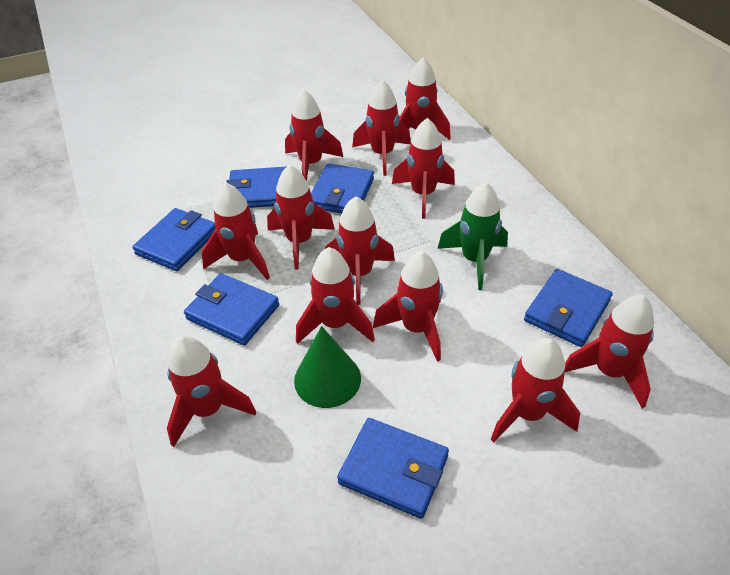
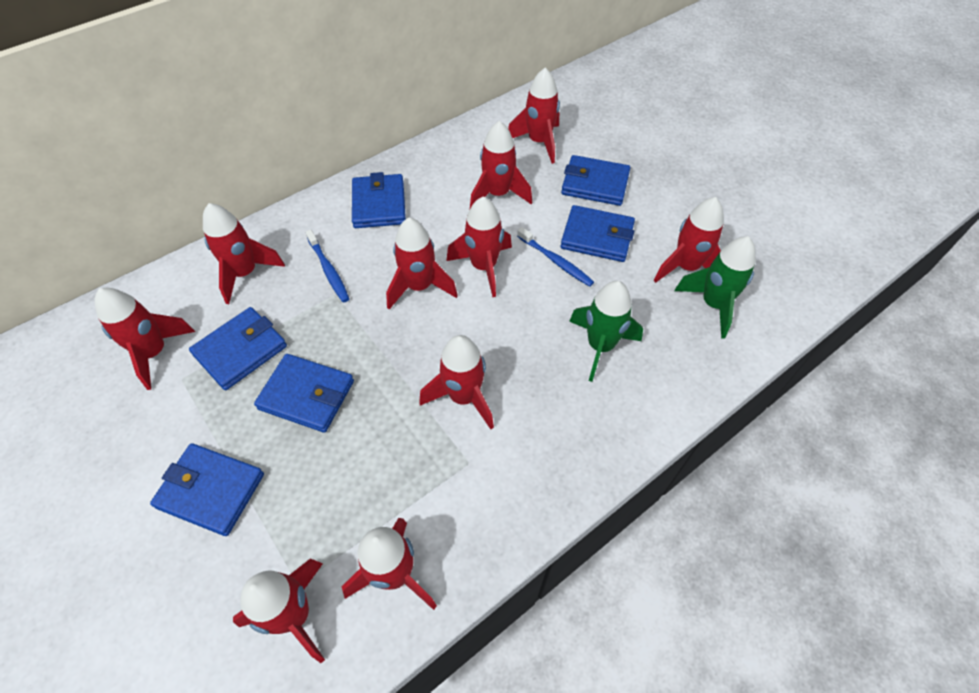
blue toothbrush: 0 -> 2
green cone: 1 -> 0
green rocket: 1 -> 2
red rocket: 12 -> 10

